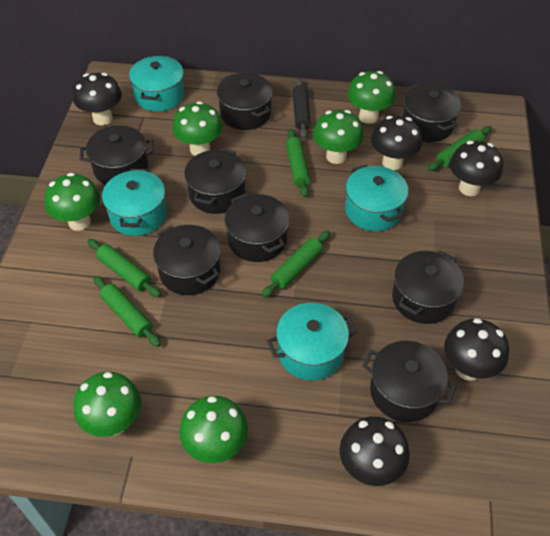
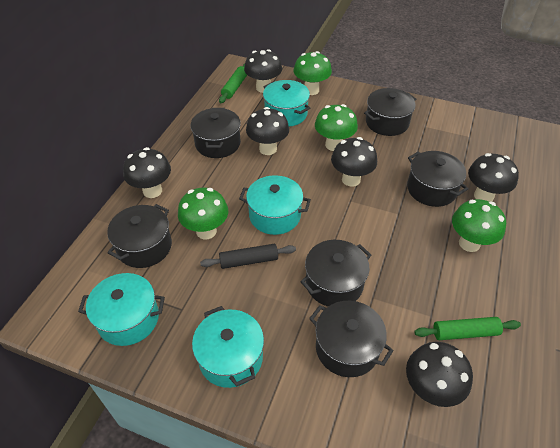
black mushroom: 5 -> 6
black pot: 8 -> 6
green mushroom: 6 -> 4
green rolling pin: 5 -> 2

